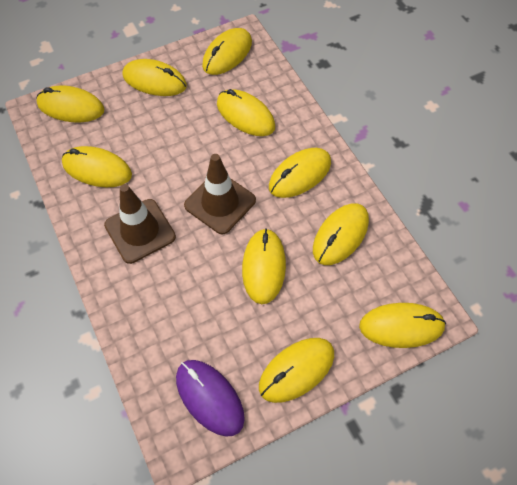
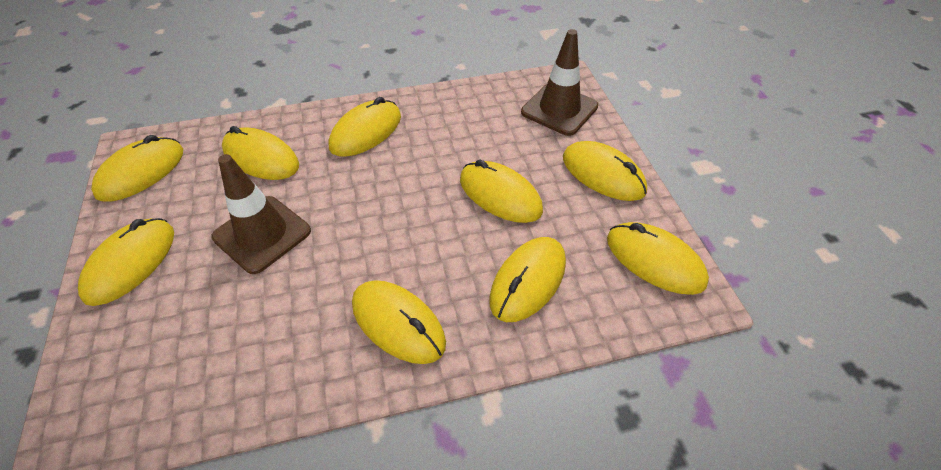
purple mouse: 1 -> 0
yellow mouse: 10 -> 9

